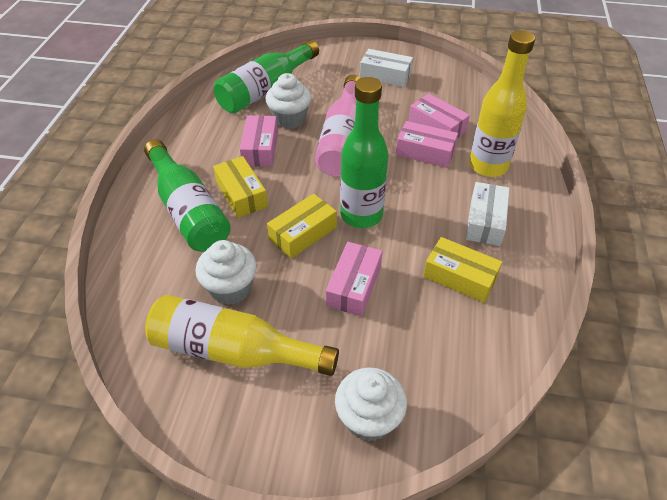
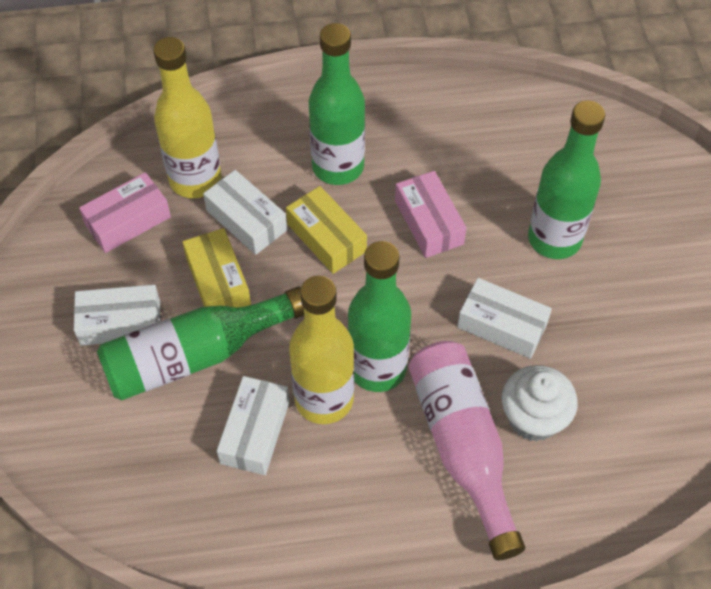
green bottle: 3 -> 4
pink box: 4 -> 2
white box: 2 -> 4
white cupcake: 3 -> 1
yellow box: 3 -> 2

